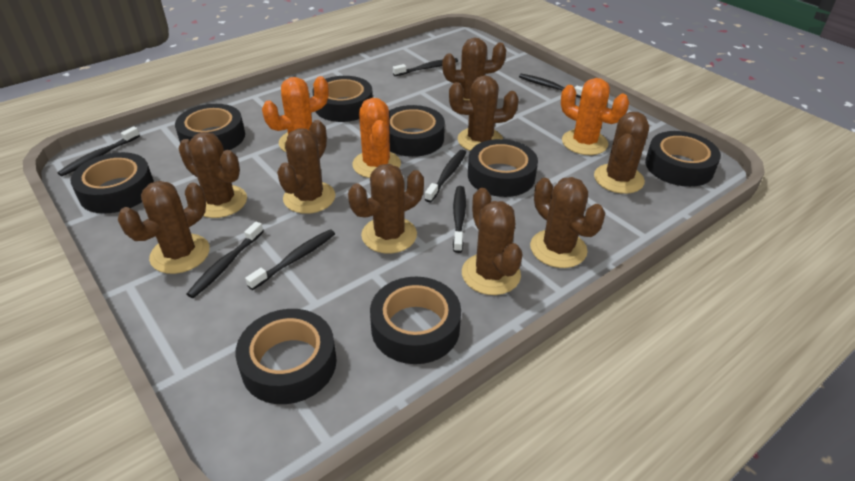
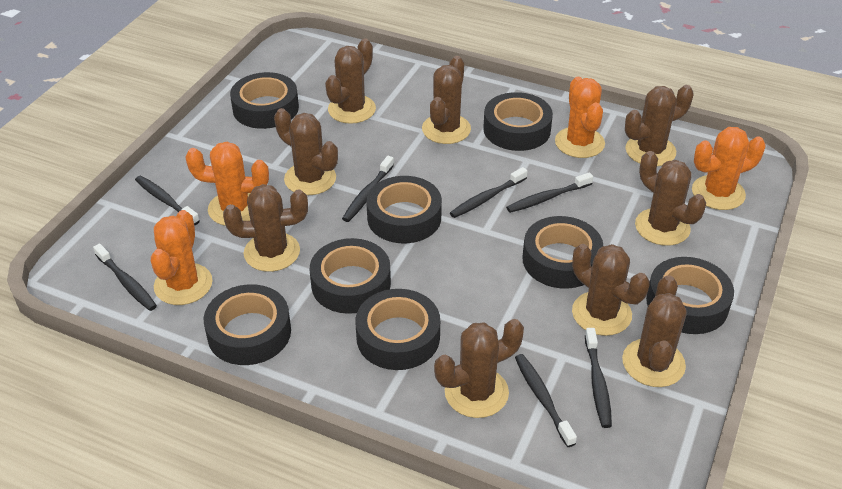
orange cactus: 3 -> 4

